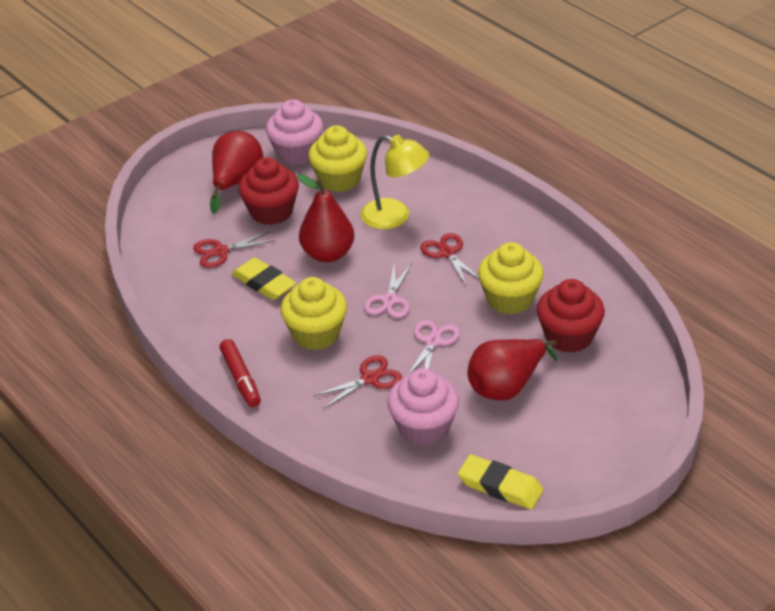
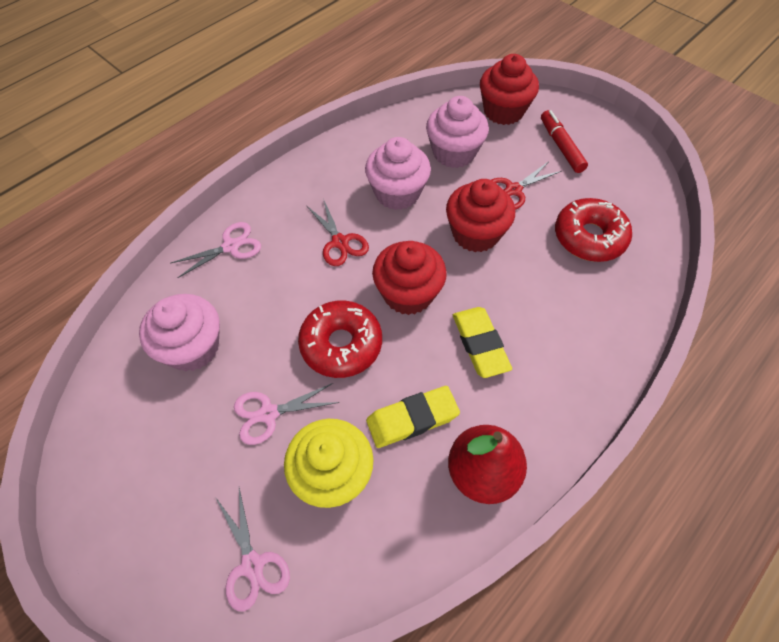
pink cupcake: 2 -> 3
pink scissors: 2 -> 3
red cupcake: 2 -> 3
red donut: 0 -> 2
red pear: 3 -> 1
red scissors: 3 -> 2
yellow cupcake: 3 -> 1
yellow lamp: 1 -> 0

